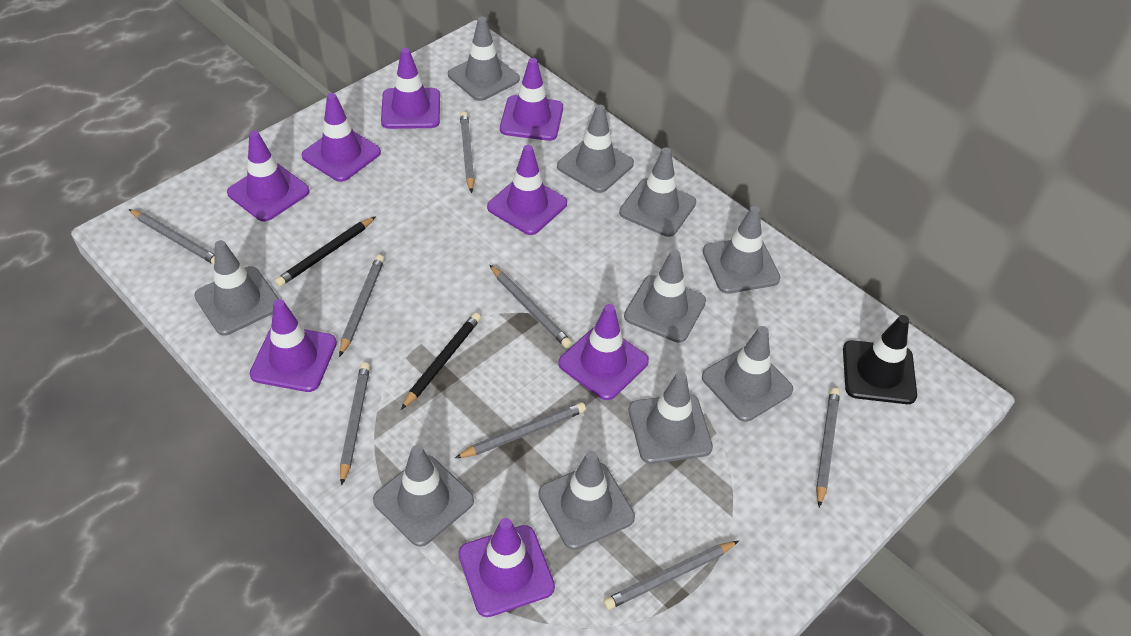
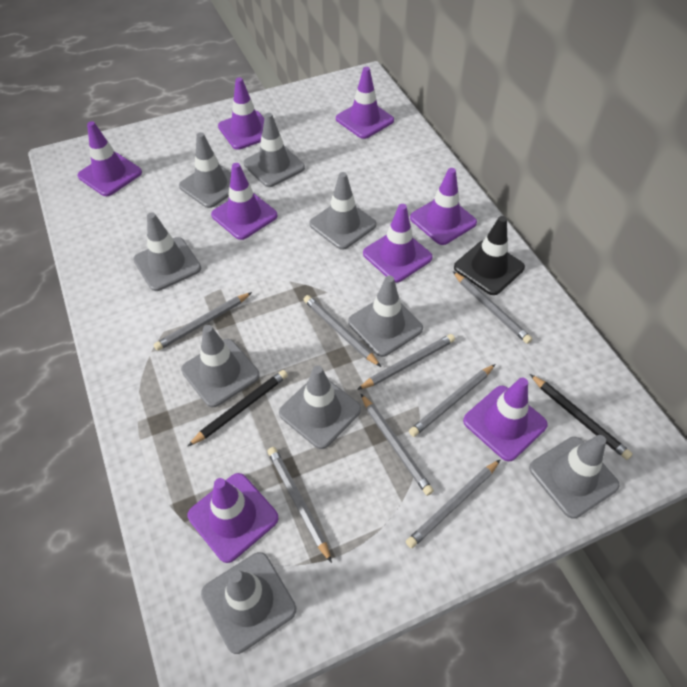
grey traffic cone: 10 -> 9

